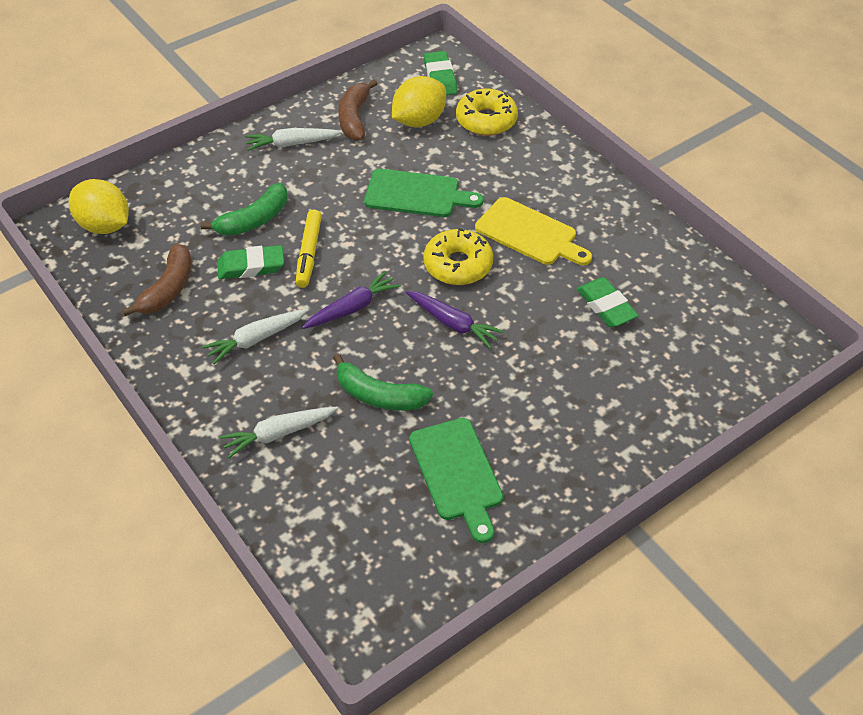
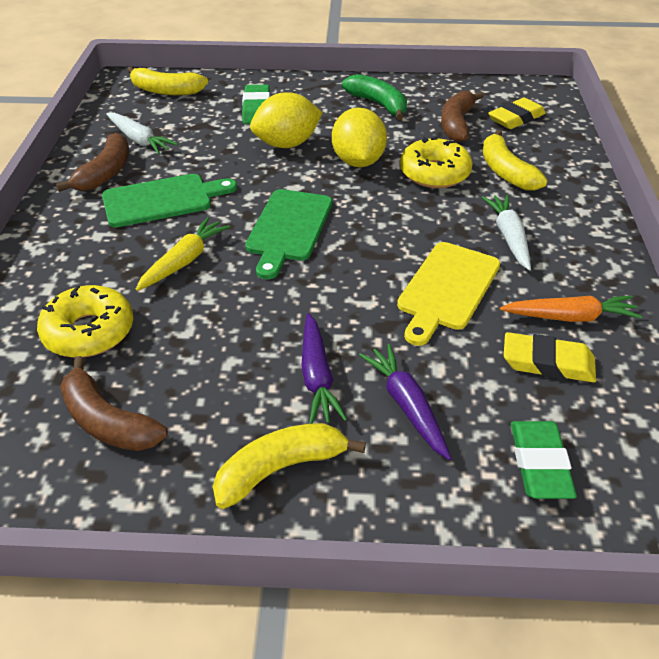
brown banana: 2 -> 3
green banana: 2 -> 1
green eraser: 3 -> 2
orange carrot: 0 -> 1
white carrot: 3 -> 2
yellow banana: 0 -> 3
yellow carrot: 0 -> 1
yellow eraser: 0 -> 2
yellow marker: 1 -> 0

